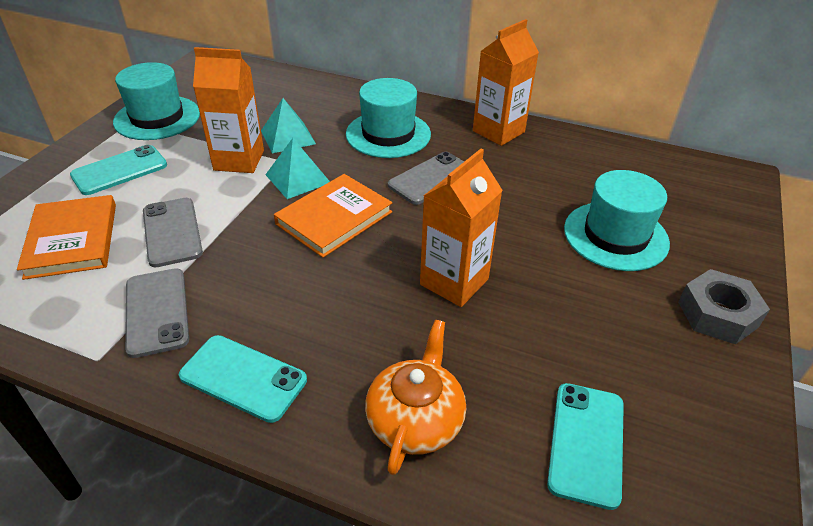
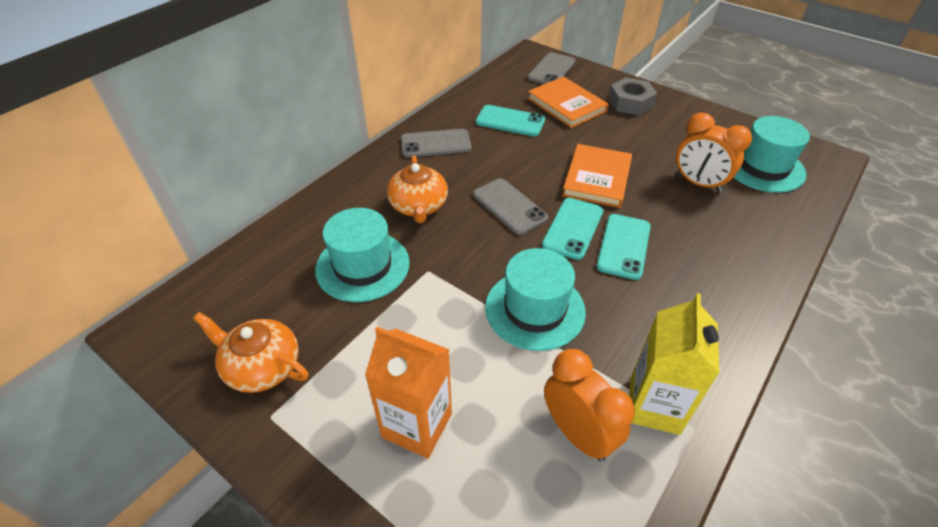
orange carton: 3 -> 1
orange clock: 0 -> 2
orange teapot: 1 -> 2
turquoise pyramid: 2 -> 0
yellow carton: 0 -> 1

